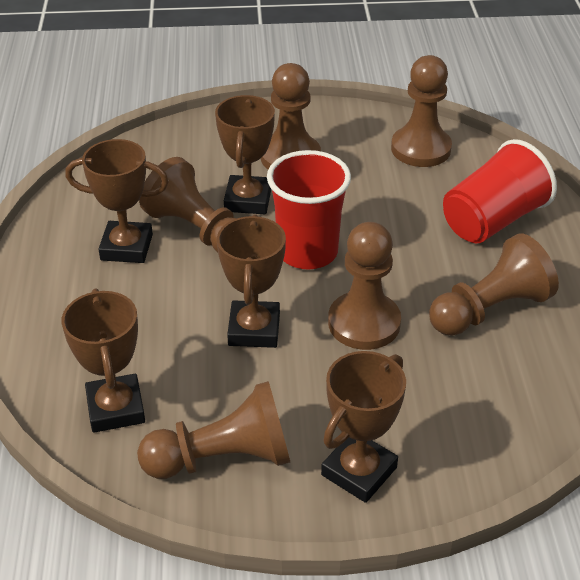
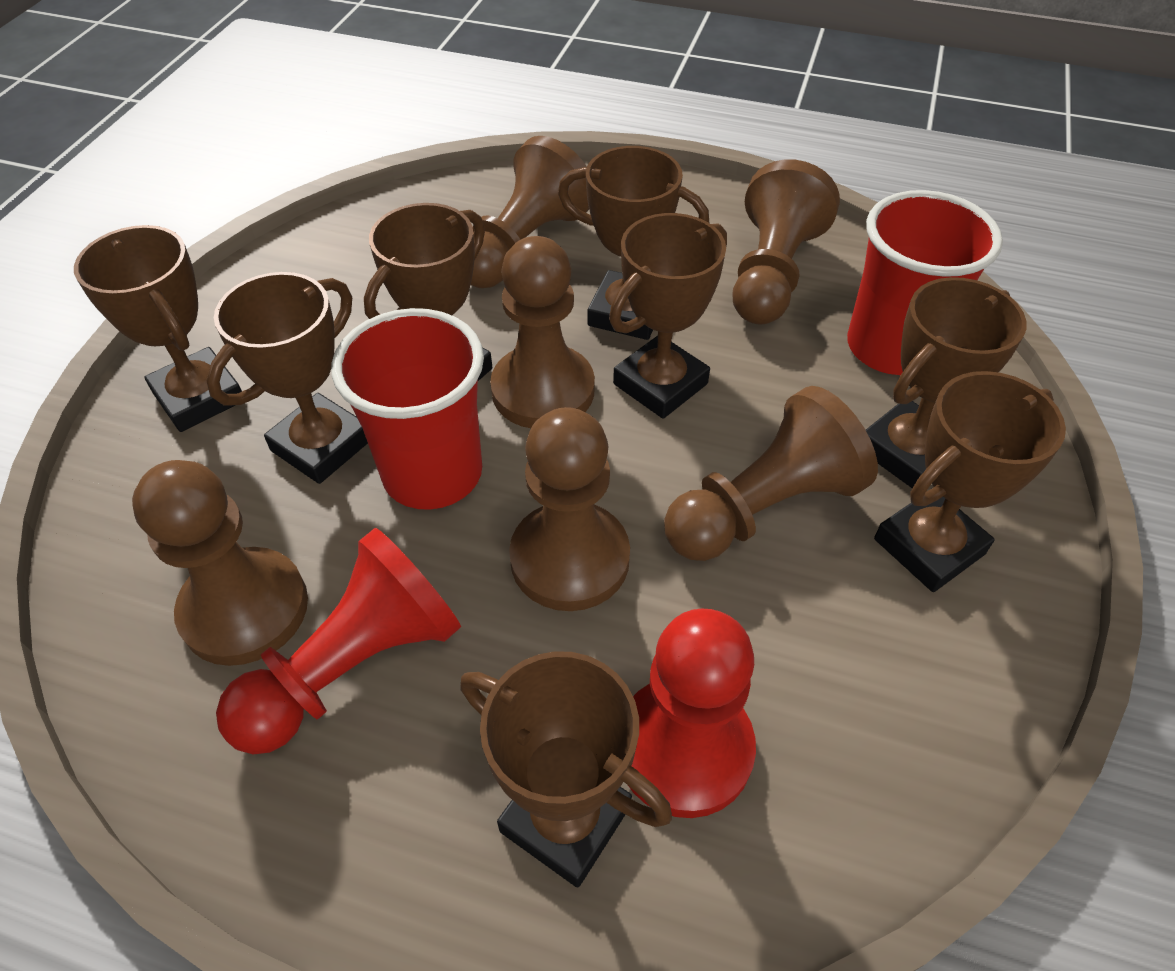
brown trophy: 5 -> 8
red pawn: 0 -> 2

